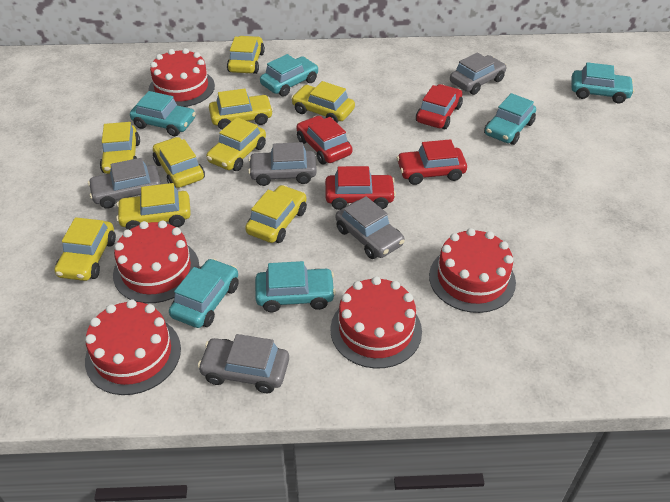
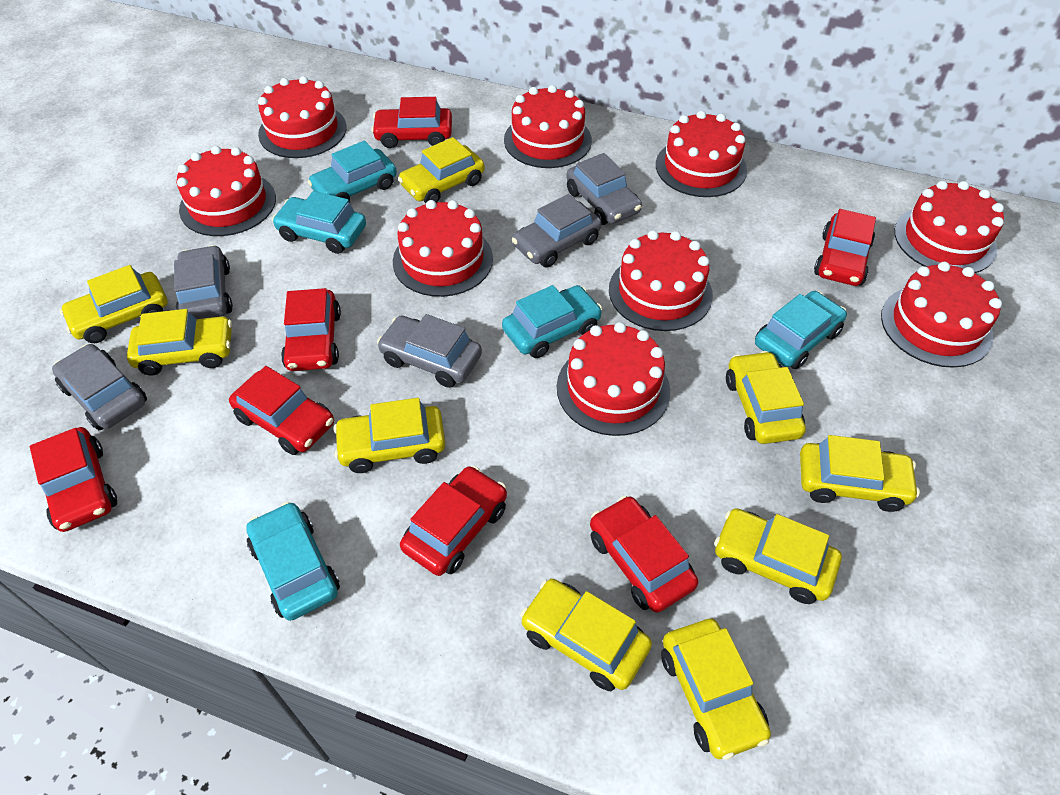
red cake: 5 -> 9
red car: 4 -> 7
turquoise car: 6 -> 5

